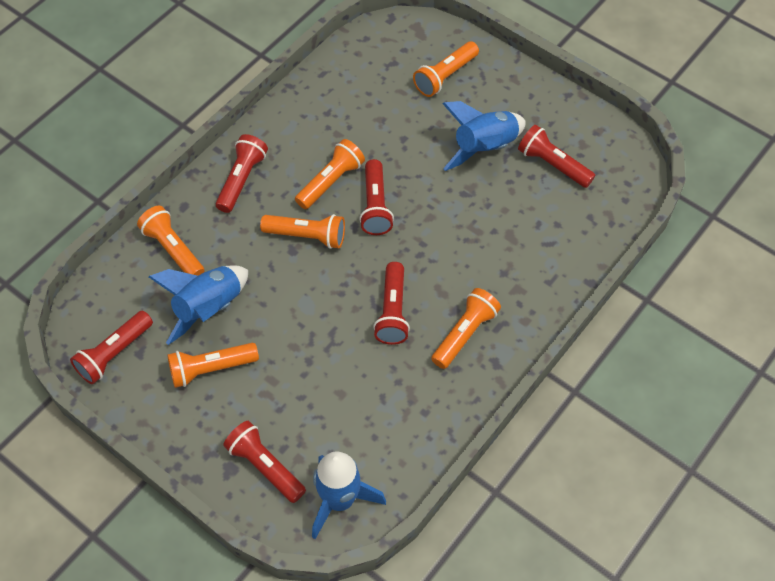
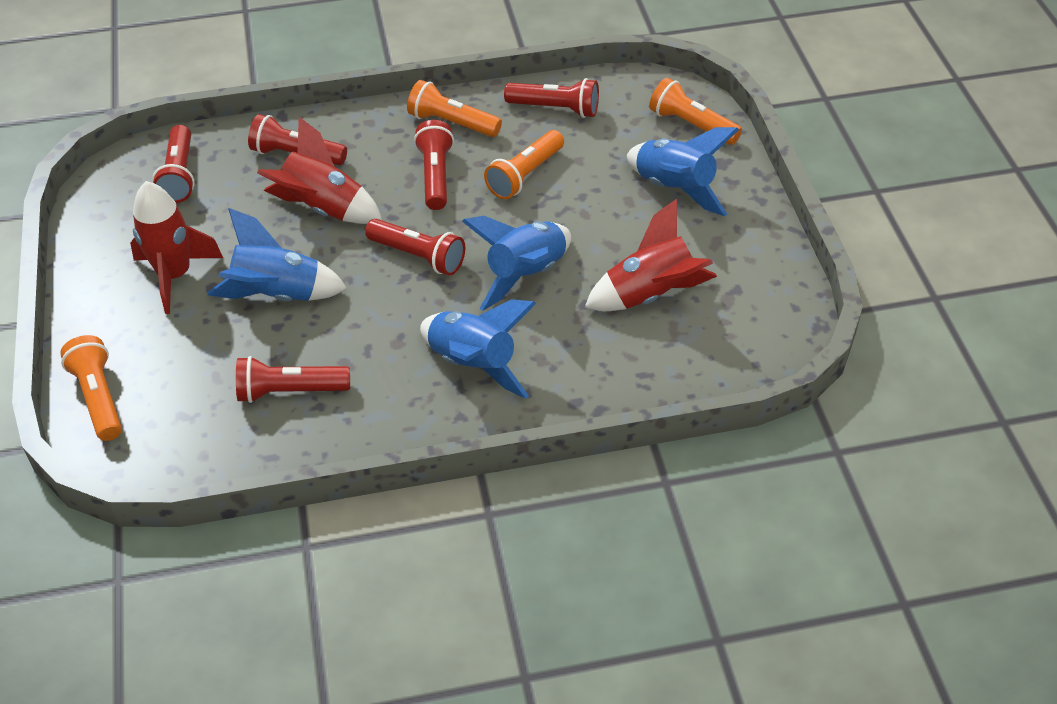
blue rocket: 3 -> 4
orange flashlight: 6 -> 4
red rocket: 0 -> 3

